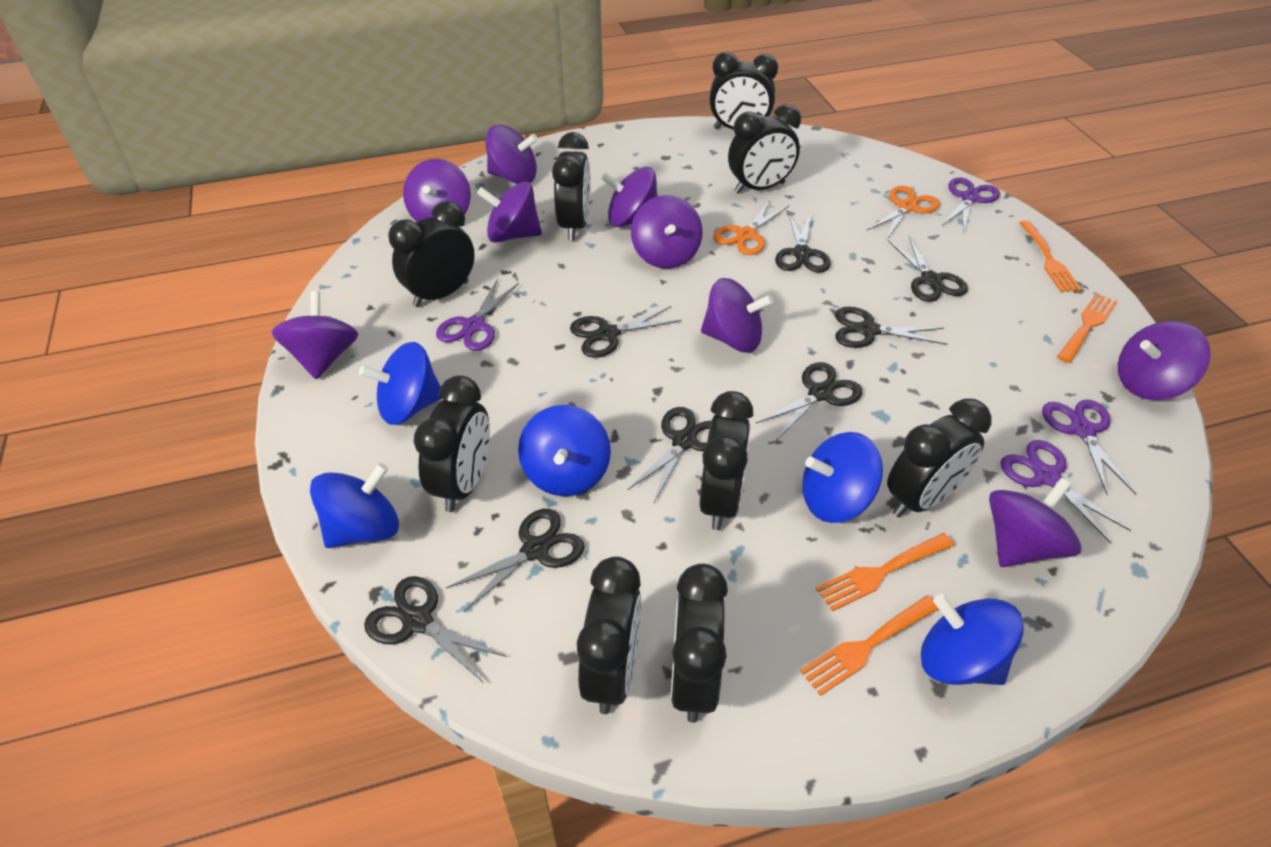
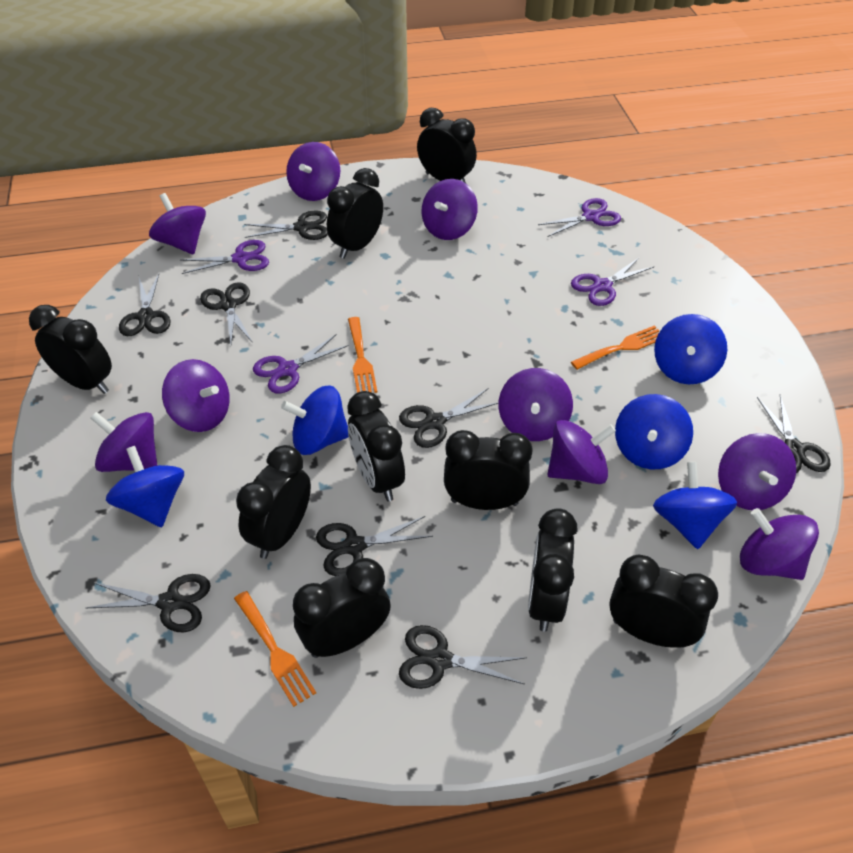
orange fork: 4 -> 3
orange scissors: 2 -> 0

